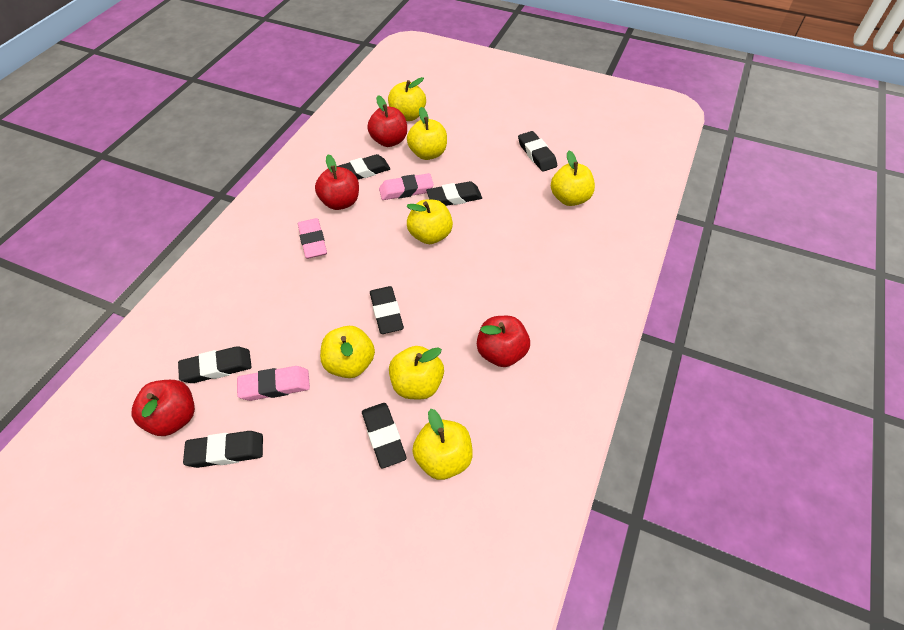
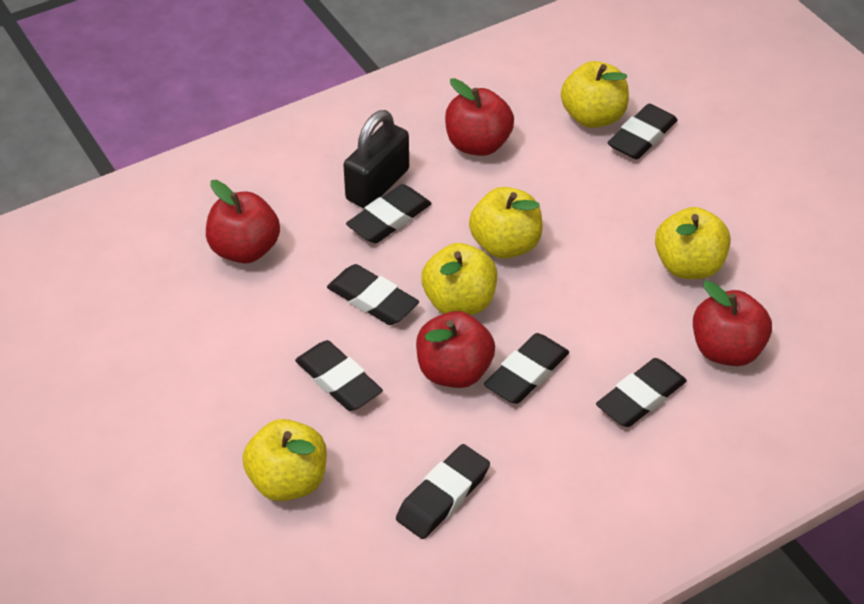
black padlock: 0 -> 1
pink eraser: 3 -> 0
yellow apple: 7 -> 5

